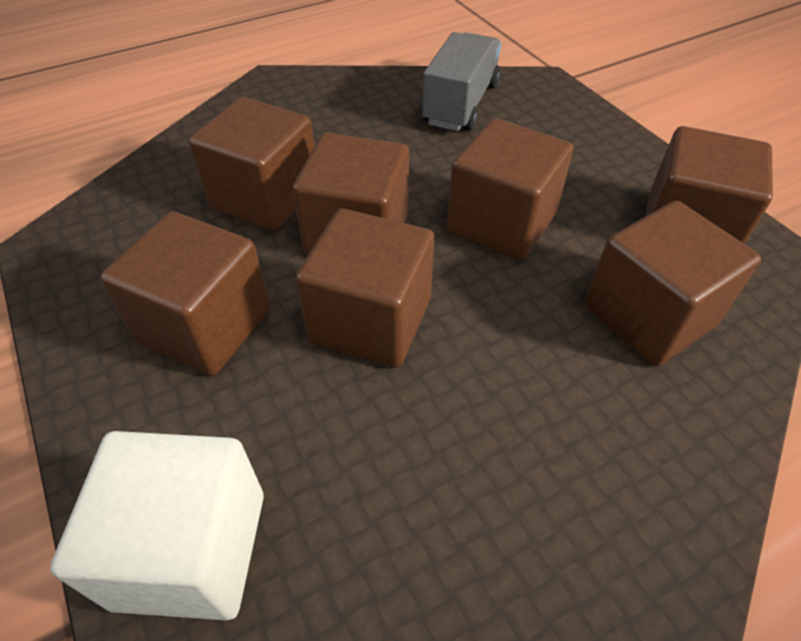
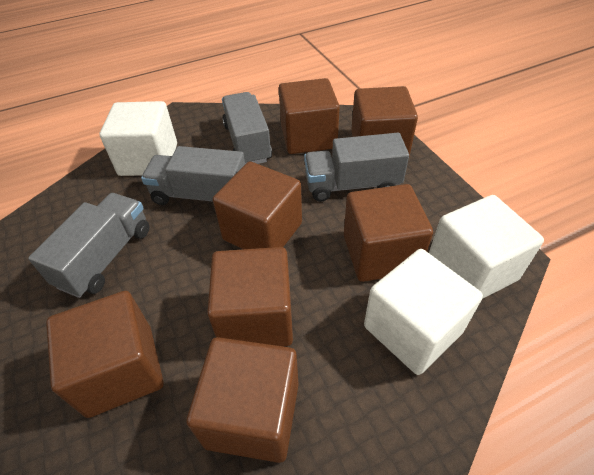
grey truck: 1 -> 4
white cube: 1 -> 3

